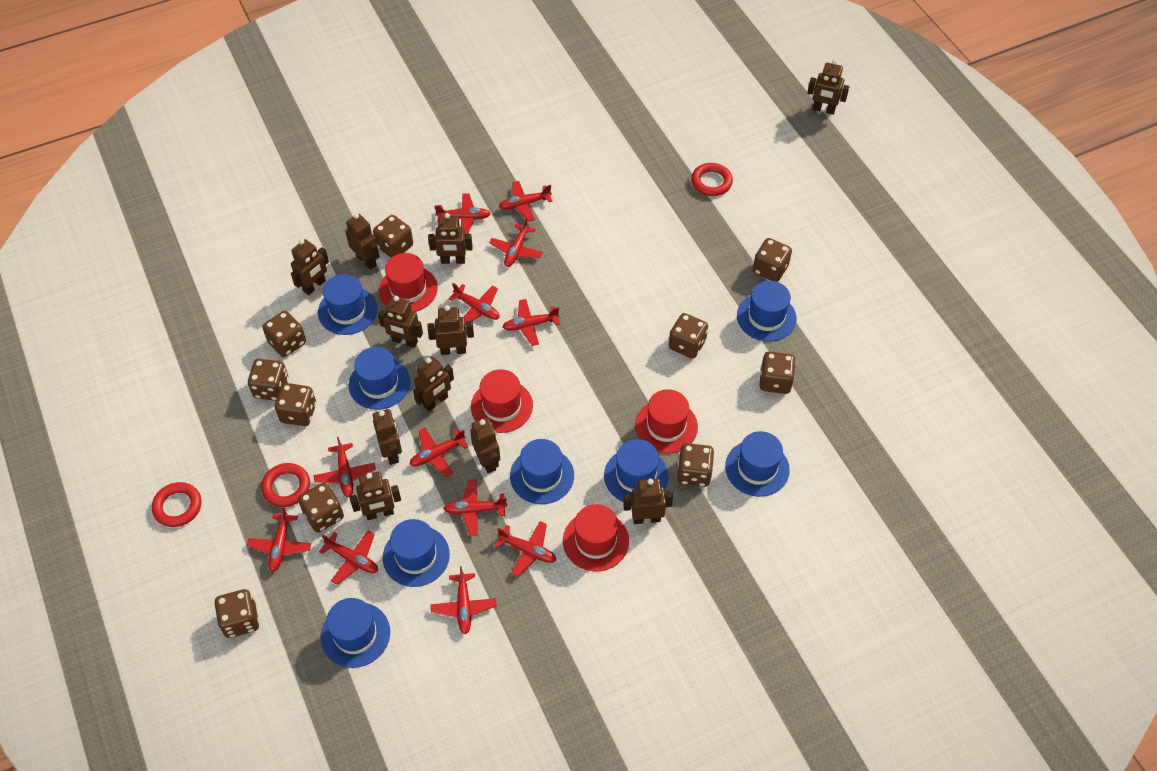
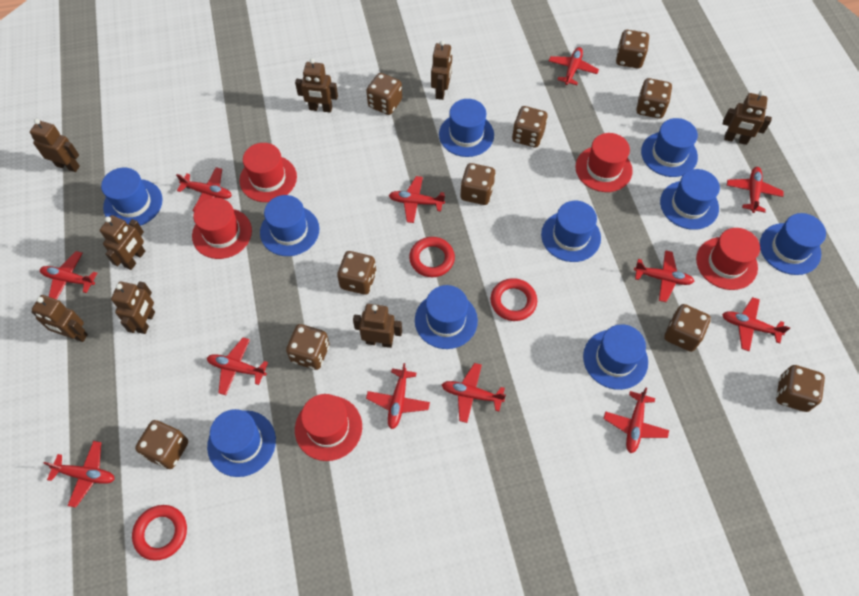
blue hat: 8 -> 10
brown robot: 11 -> 8
red hat: 4 -> 5

